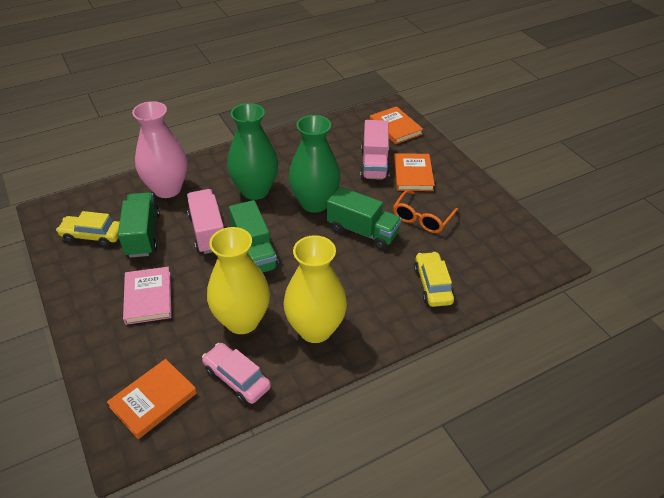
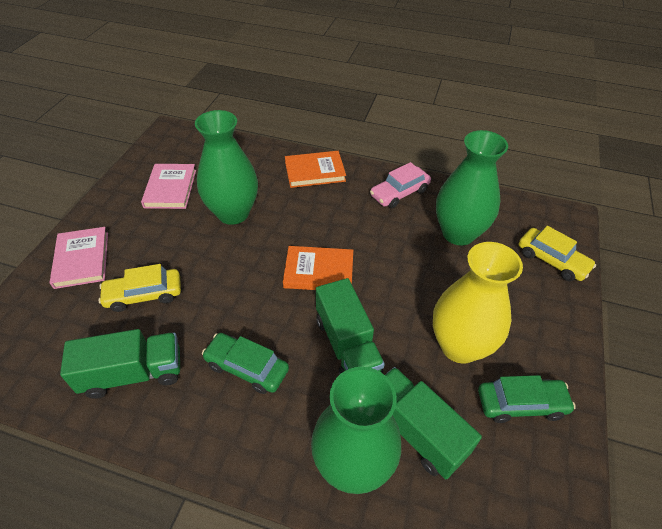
green car: 0 -> 2
green vase: 2 -> 3
orange book: 3 -> 2
orange glasses: 1 -> 0
pink book: 1 -> 2
pink truck: 2 -> 0
pink vase: 1 -> 0
yellow vase: 2 -> 1

